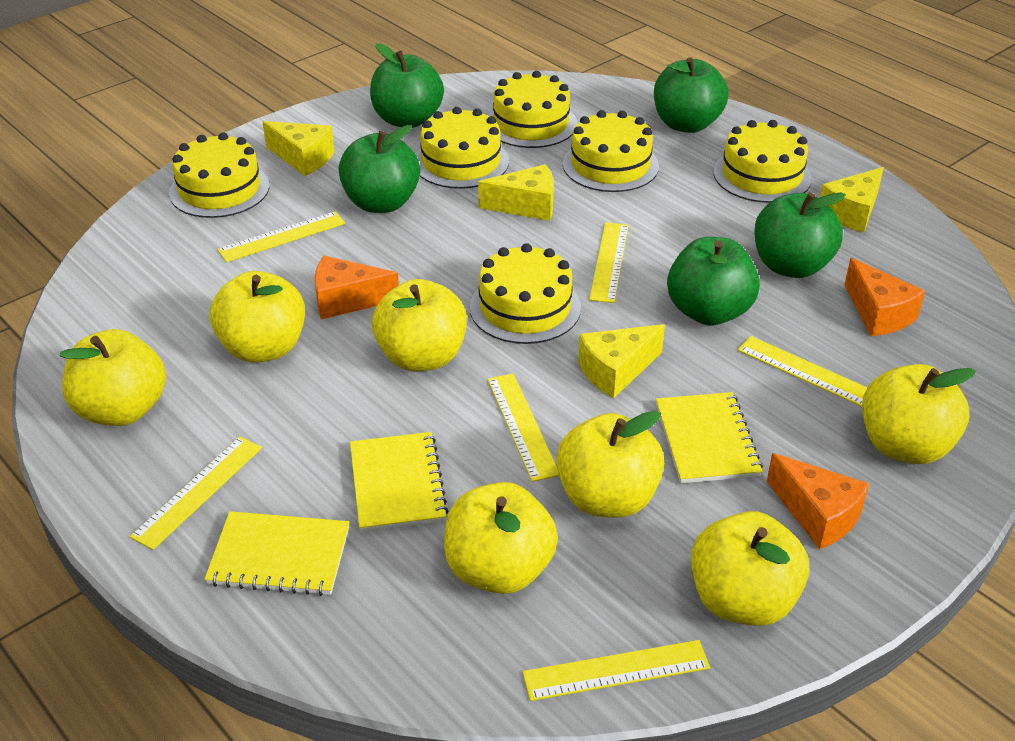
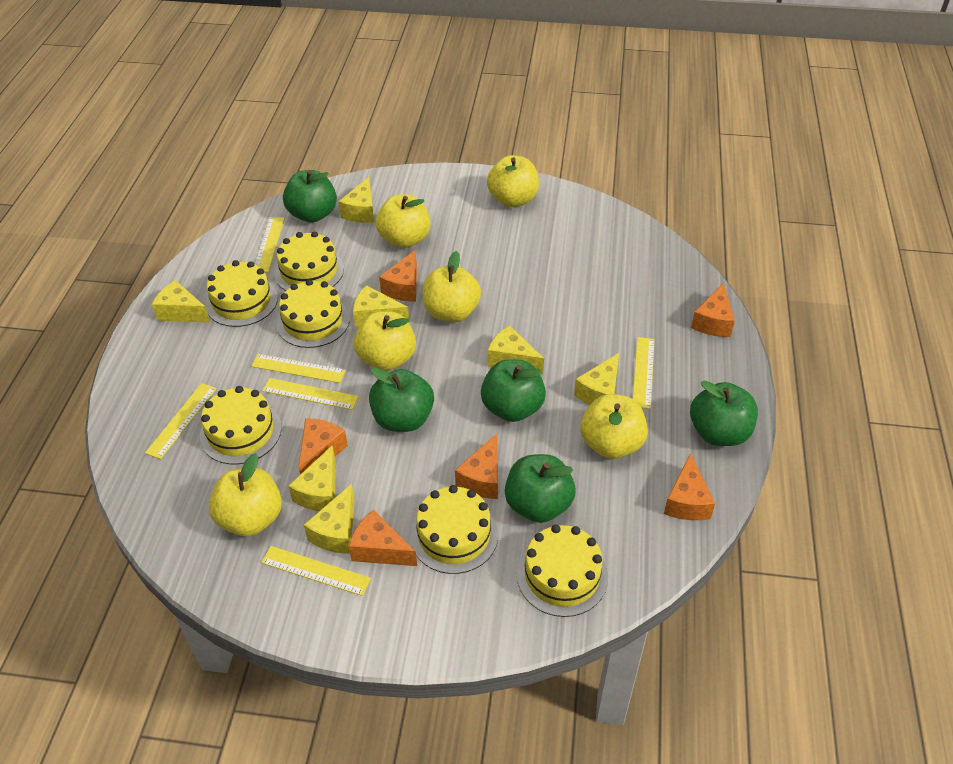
orange cheese: 3 -> 6
yellow apple: 7 -> 6
yellow cheese: 4 -> 7
yellow notebook: 3 -> 0

